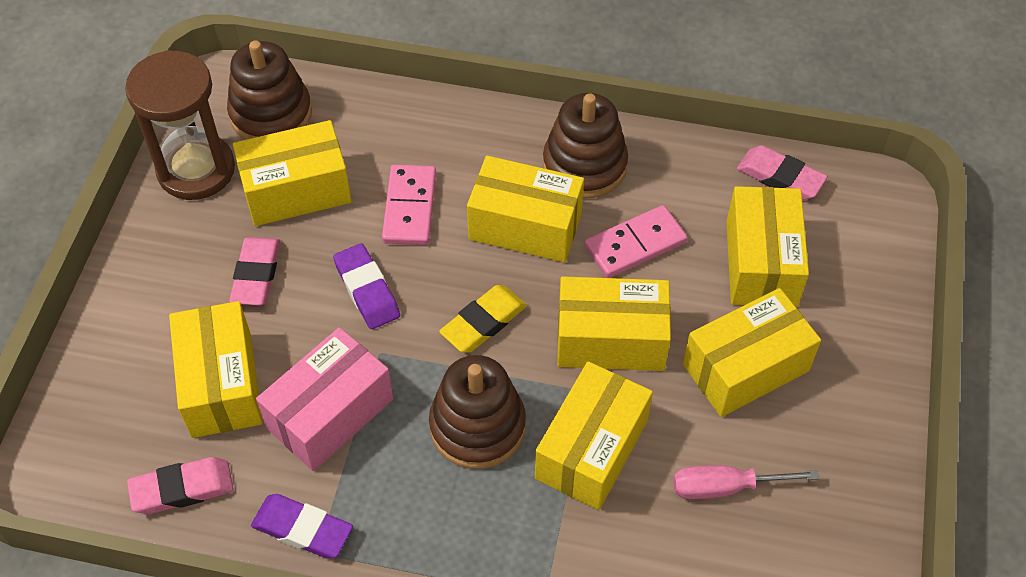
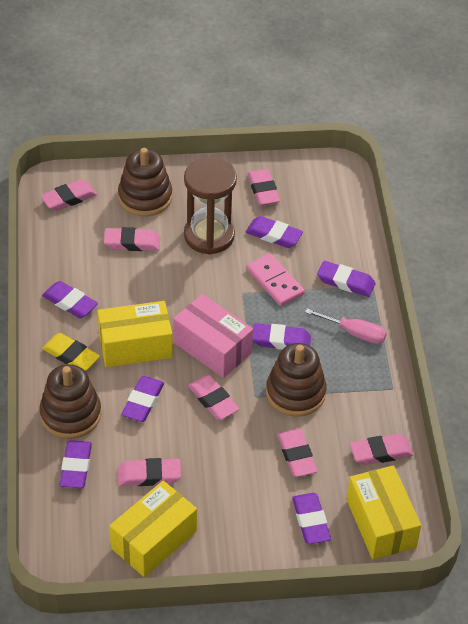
pink domino: 2 -> 1
pink eraser: 3 -> 7
purple eraser: 2 -> 7
yellow box: 7 -> 3

